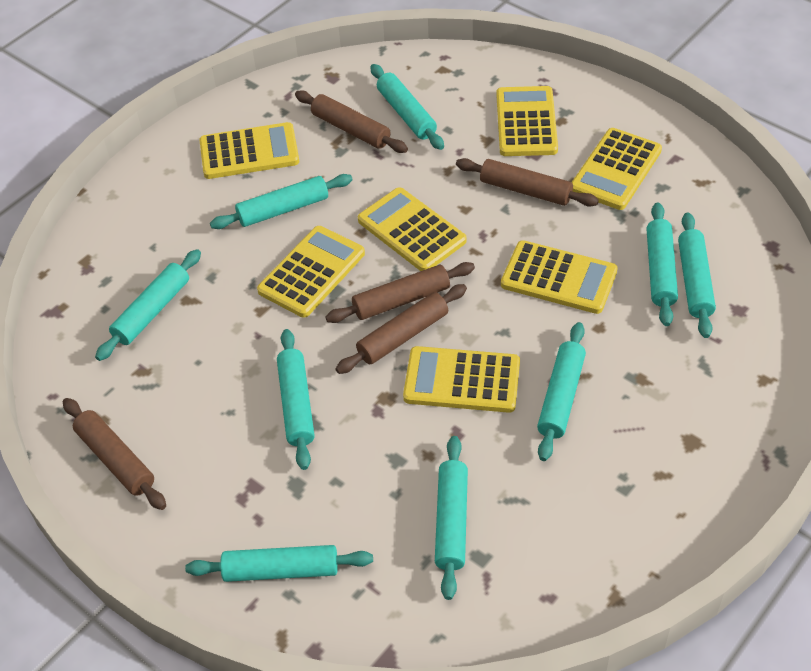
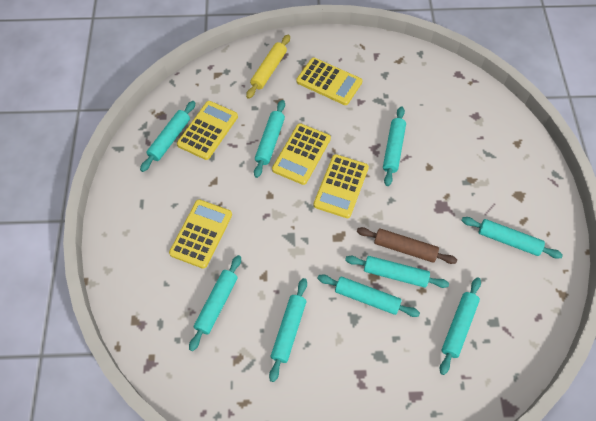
brown rolling pin: 5 -> 1
yellow calculator: 7 -> 5
yellow rolling pin: 0 -> 1

